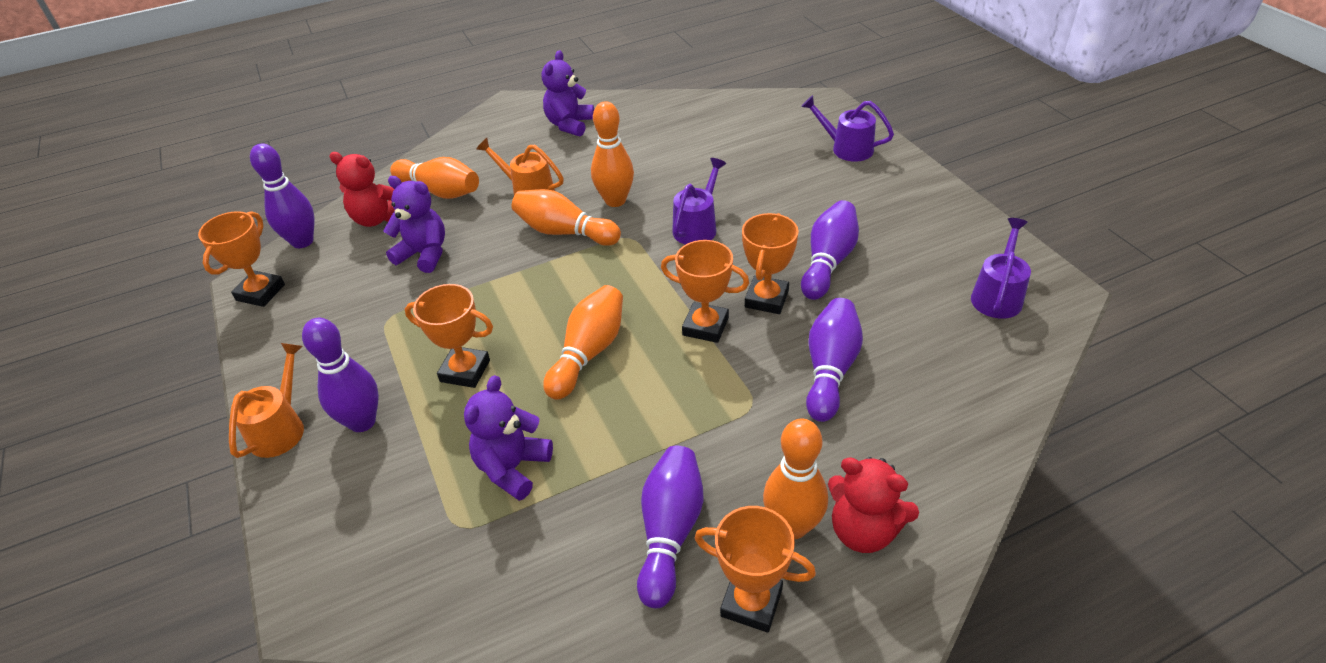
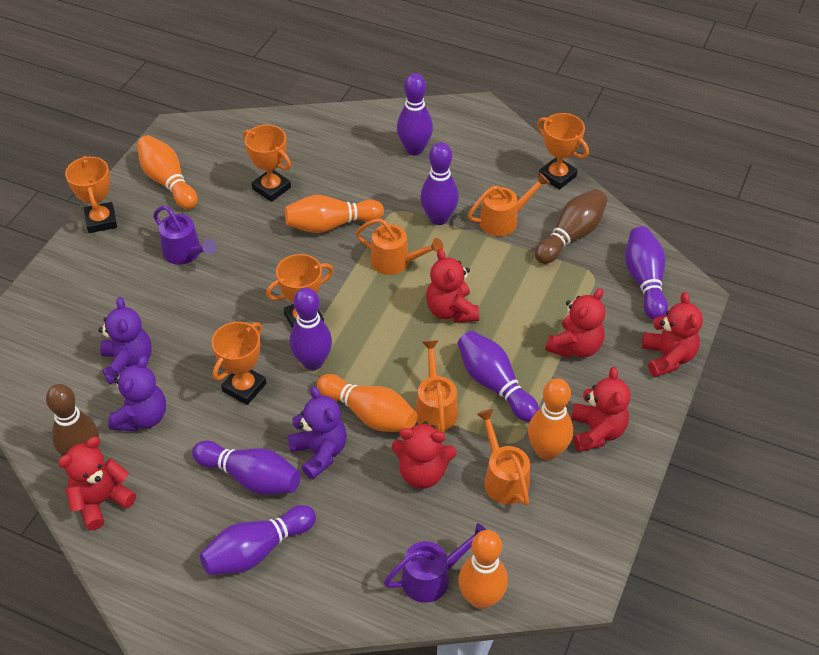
brown bowling pin: 0 -> 2
orange watering can: 2 -> 4
purple bowling pin: 5 -> 7
purple watering can: 3 -> 2
red teddy bear: 2 -> 6

